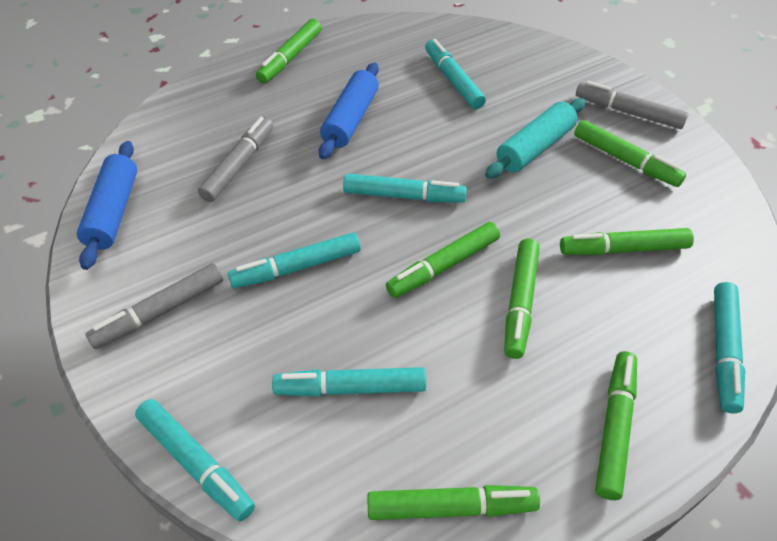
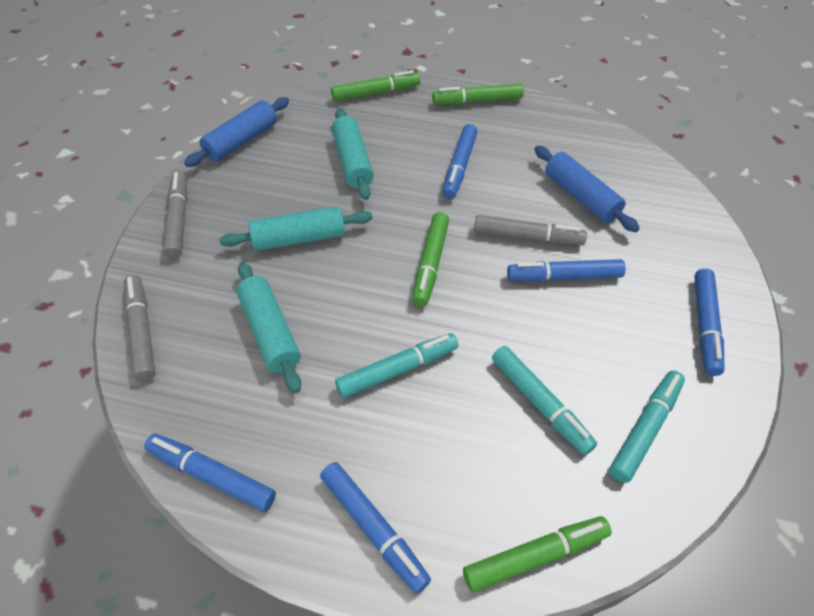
blue marker: 0 -> 5
green marker: 7 -> 4
turquoise marker: 6 -> 3
turquoise rolling pin: 1 -> 3

